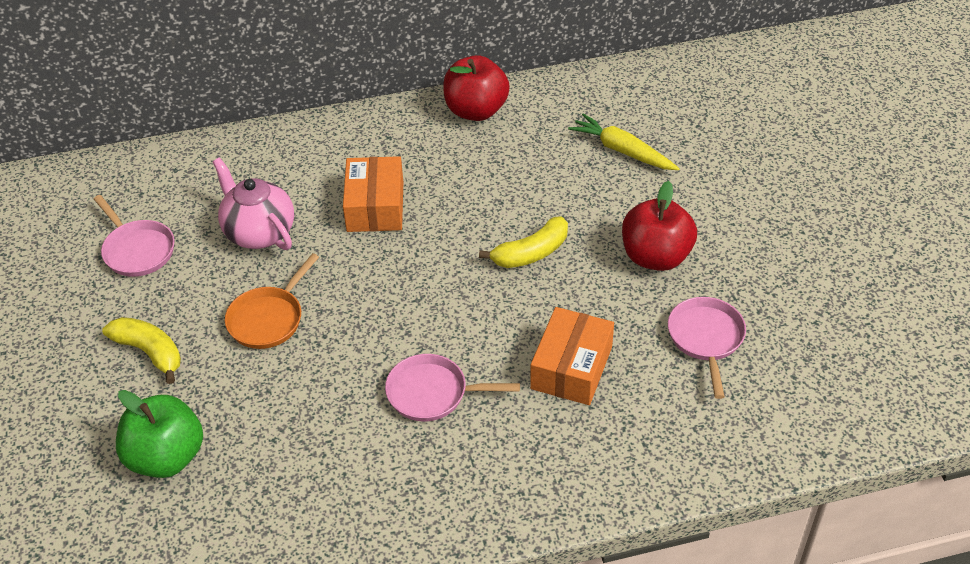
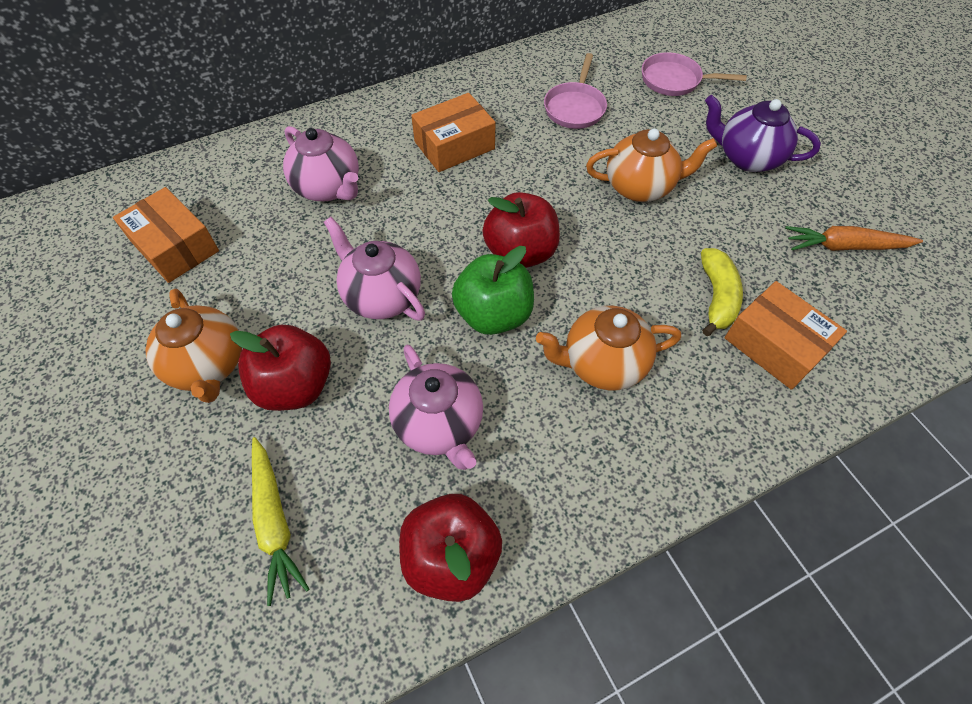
orange box: 2 -> 3
orange carrot: 0 -> 1
orange pan: 1 -> 0
orange teapot: 0 -> 3
pink pan: 3 -> 2
pink teapot: 1 -> 3
purple teapot: 0 -> 1
red apple: 2 -> 3
yellow banana: 2 -> 1

